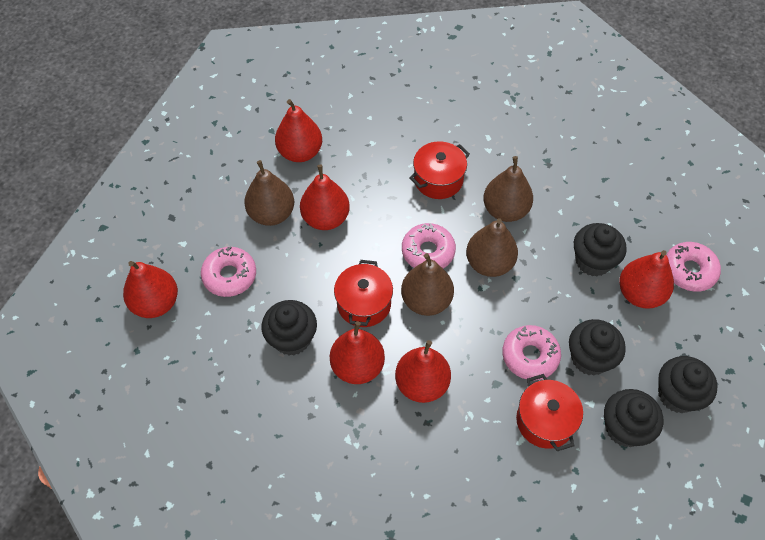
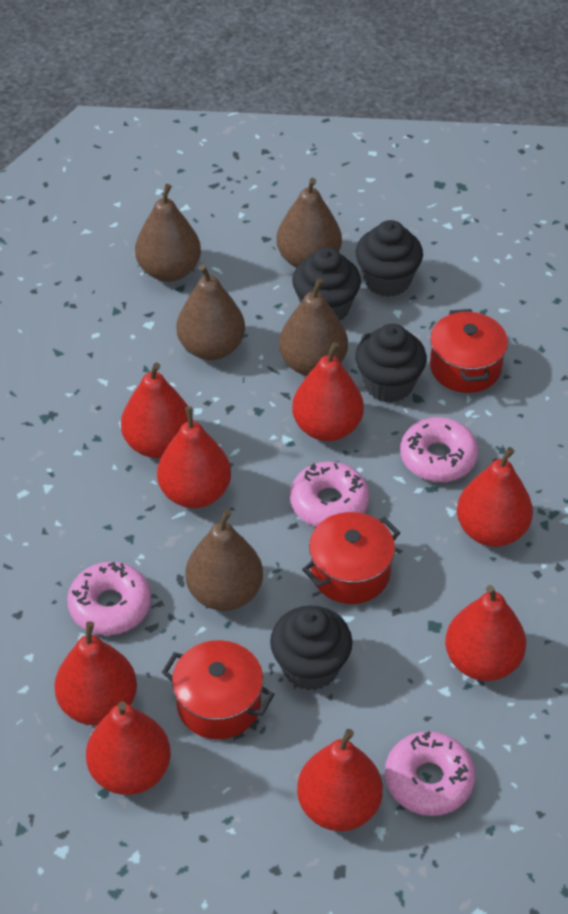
black cupcake: 5 -> 4
brown pear: 4 -> 5
red pear: 6 -> 8

